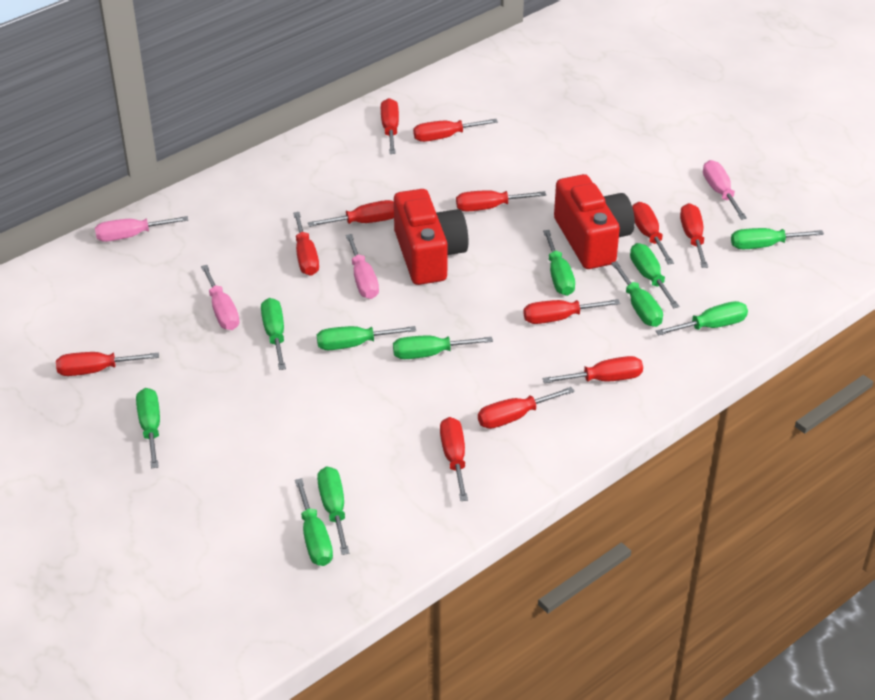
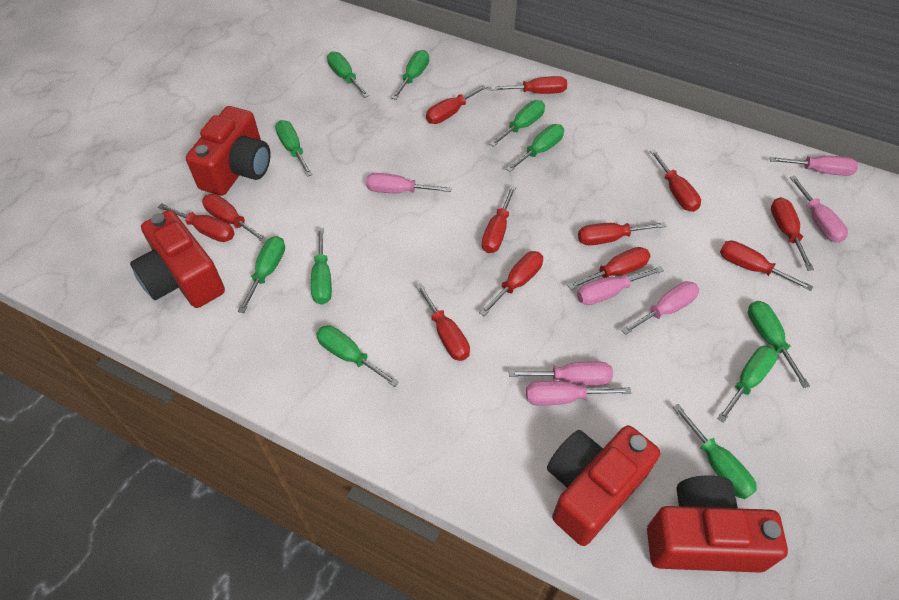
pink screwdriver: 4 -> 7
red camera: 2 -> 4

